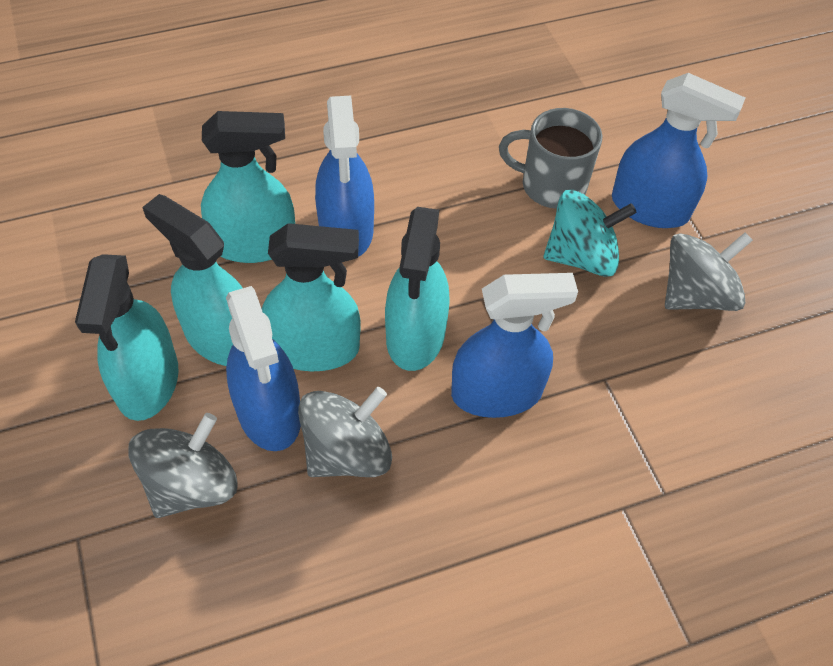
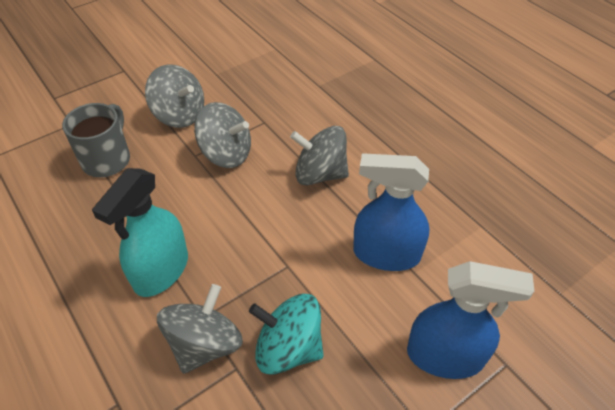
blue spray bottle: 4 -> 2
grey spinning top: 3 -> 4
turquoise spray bottle: 5 -> 1

